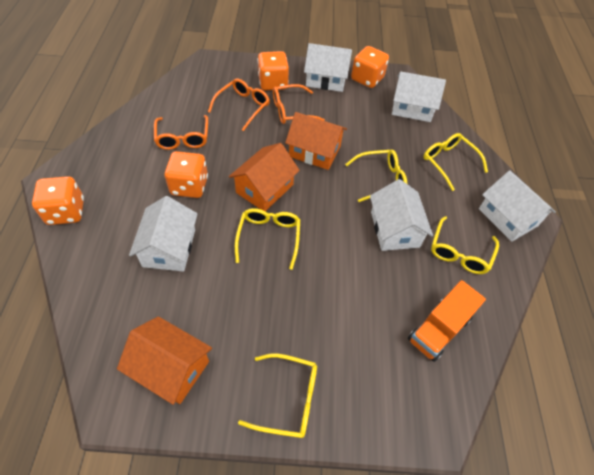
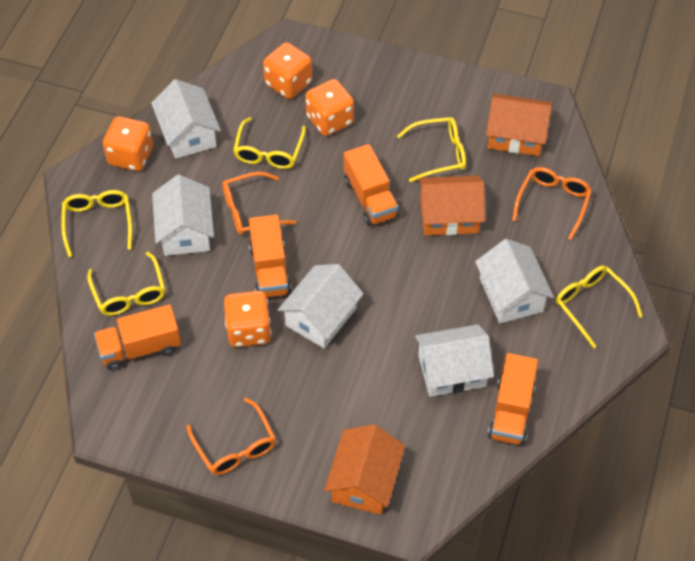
orange truck: 1 -> 4

